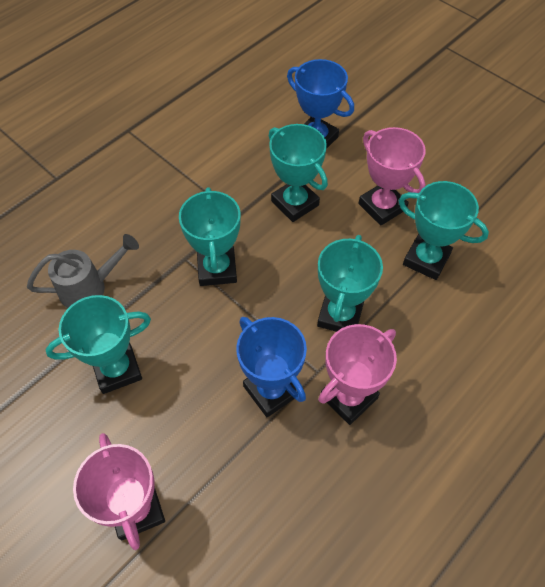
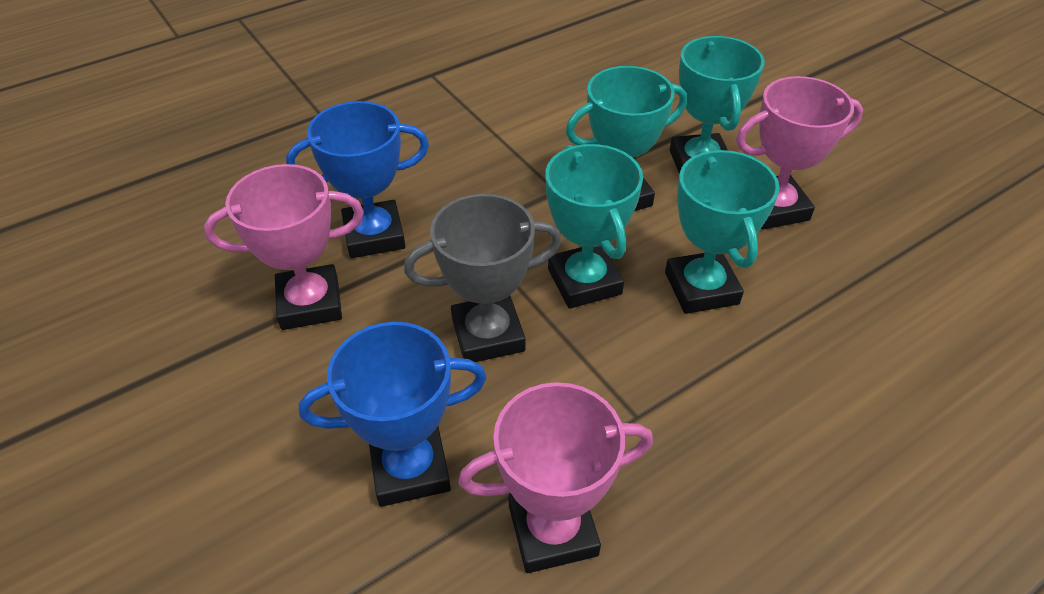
grey trophy: 0 -> 1
grey watering can: 1 -> 0
turquoise trophy: 5 -> 4

